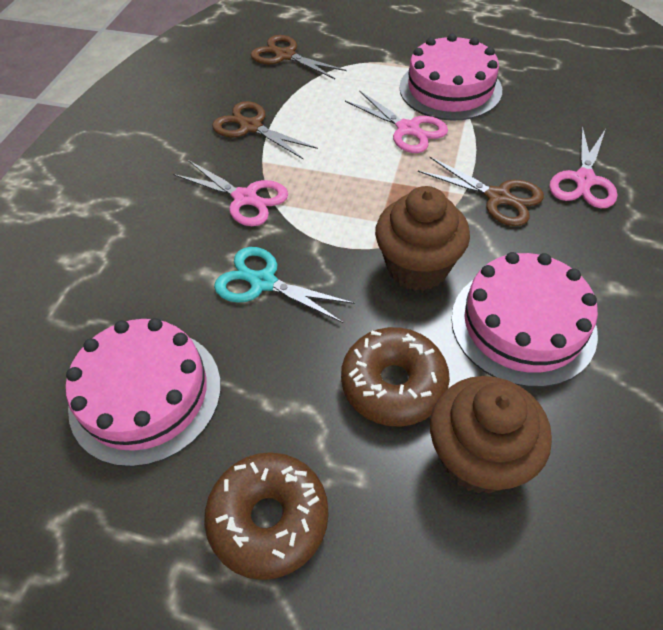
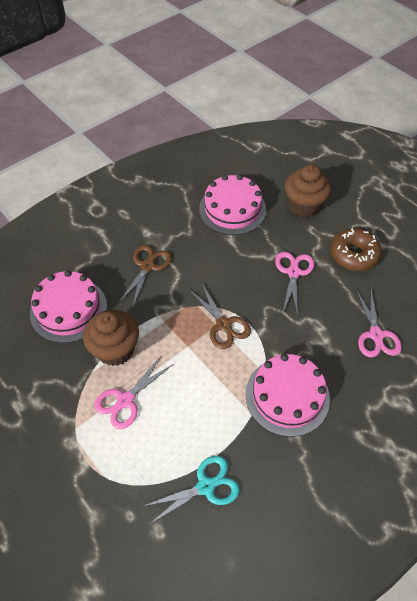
brown donut: 2 -> 1
brown scissors: 3 -> 2

